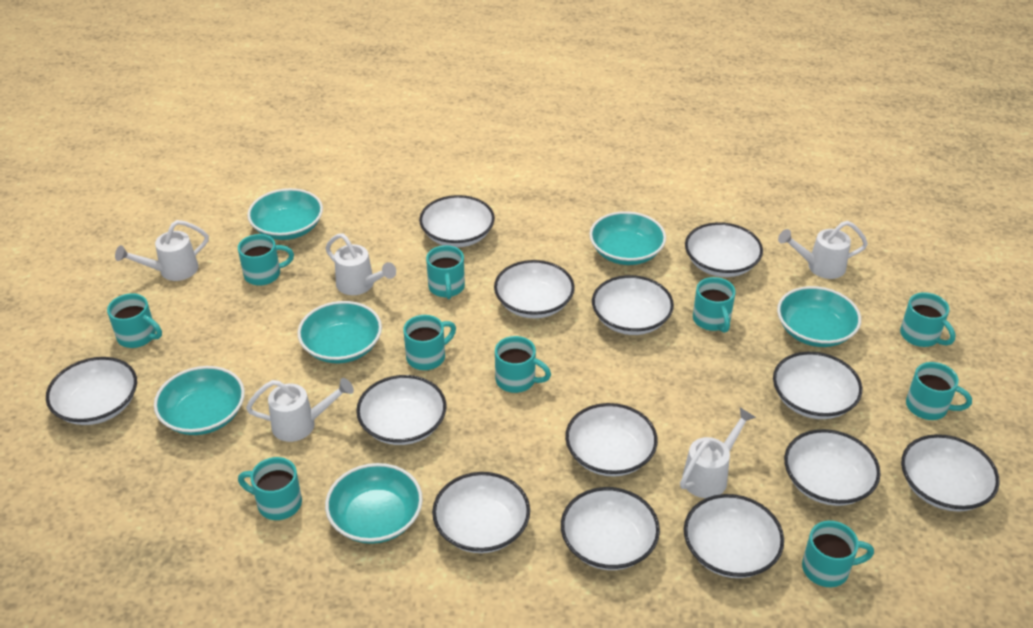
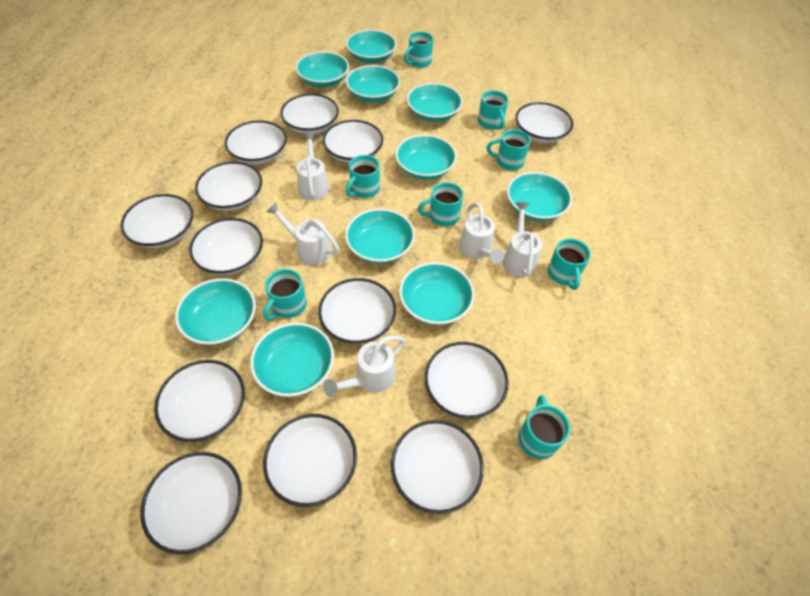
turquoise bowl: 6 -> 10
turquoise mug: 10 -> 8

